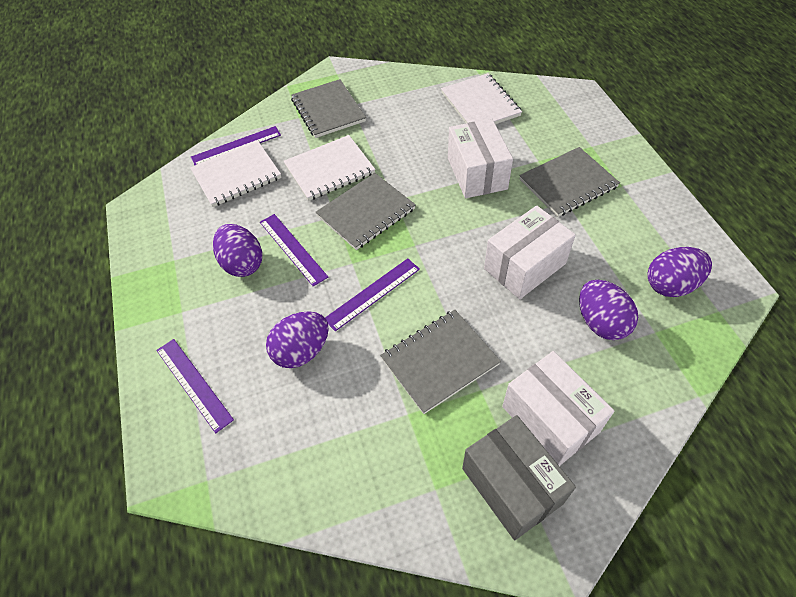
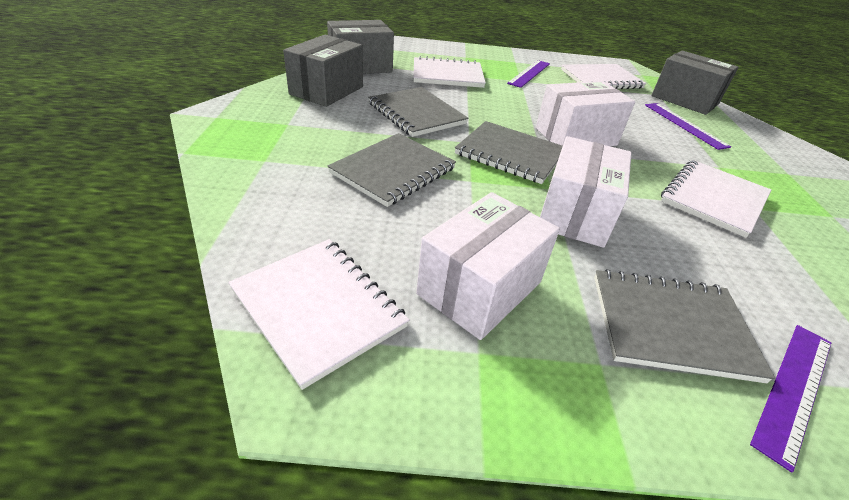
grey box: 1 -> 3
purple egg: 4 -> 0
purple ruler: 4 -> 3
white notebook: 3 -> 4

